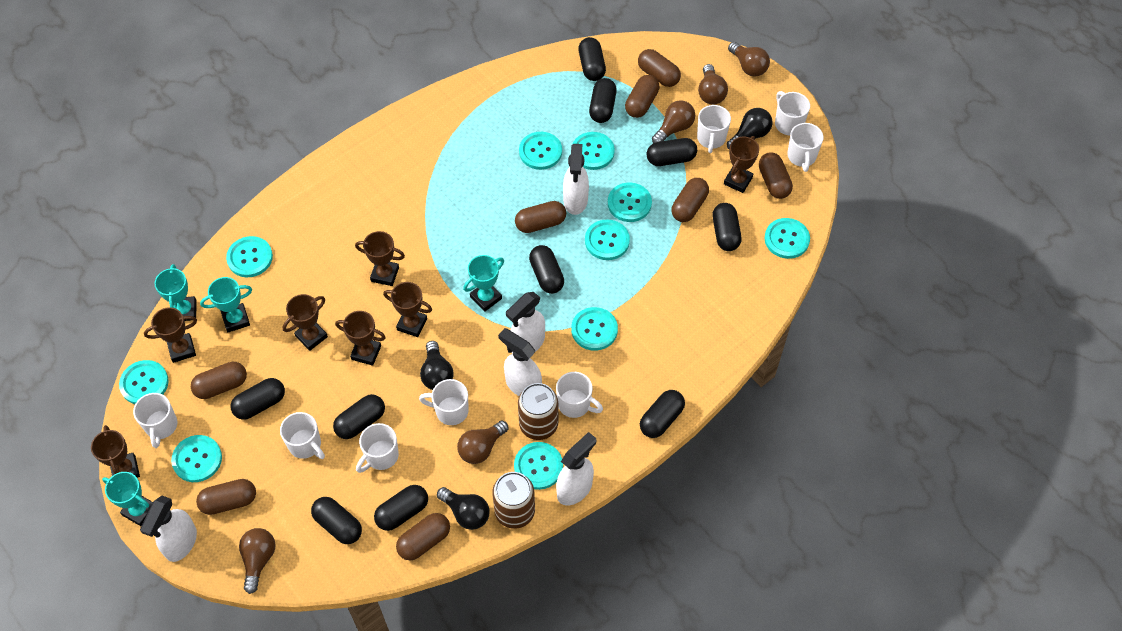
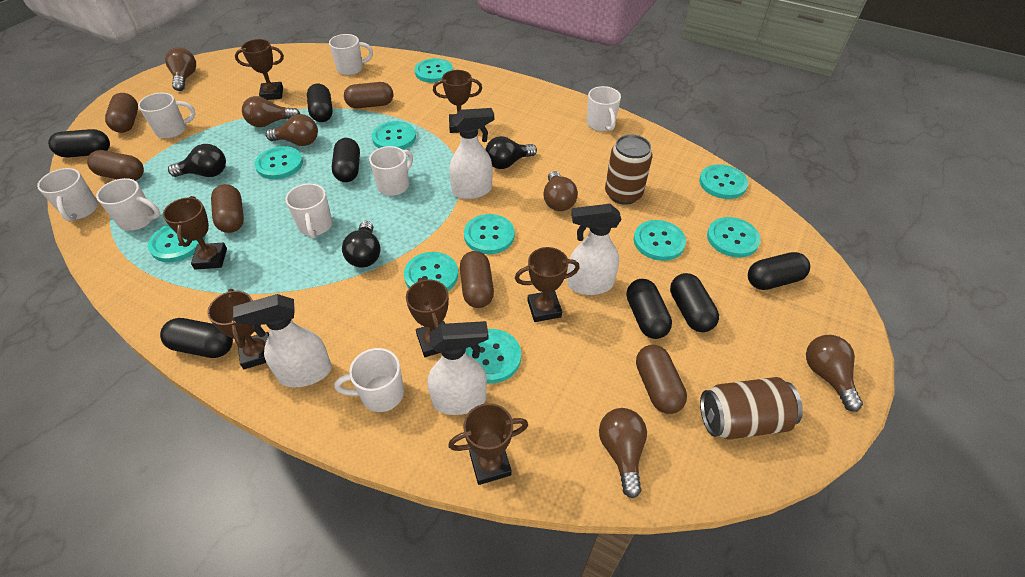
black capsule: 10 -> 7
brown capsule: 8 -> 6
brown light bulb: 5 -> 6
turquoise trophy: 4 -> 0
white spray bottle: 5 -> 4

